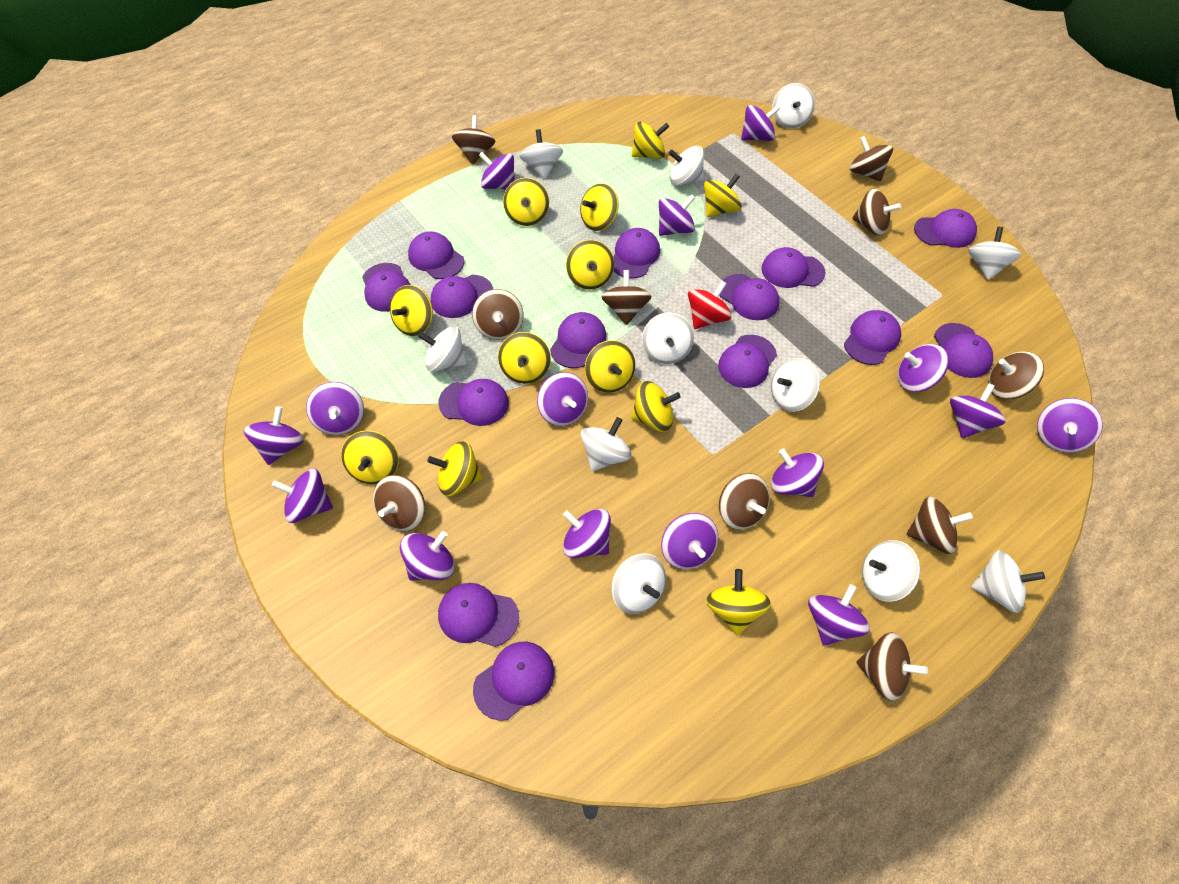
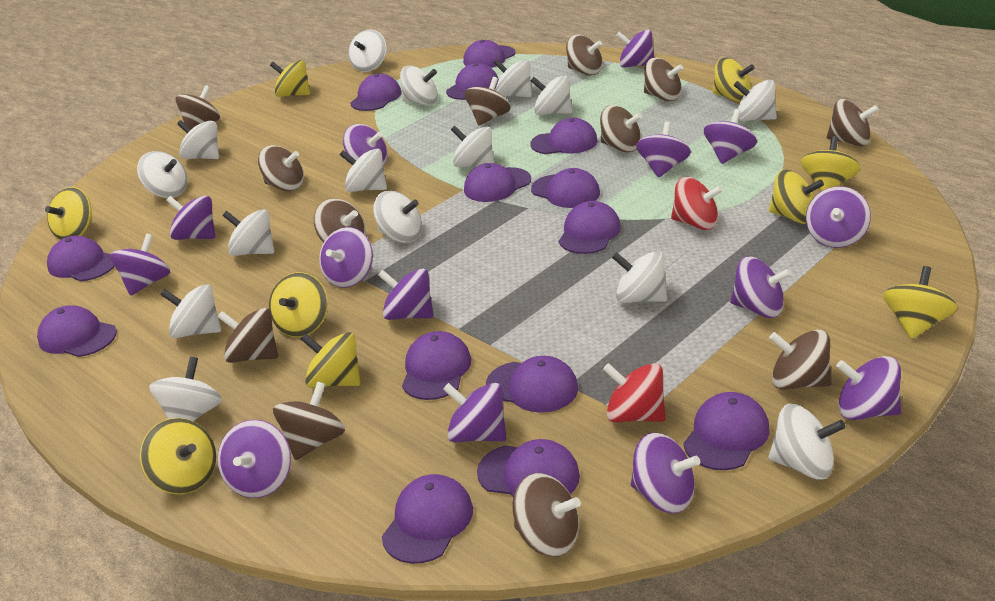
brown spinning top: 10 -> 12
purple spinning top: 15 -> 14
red spinning top: 1 -> 2
white spinning top: 11 -> 15
yellow spinning top: 12 -> 9

